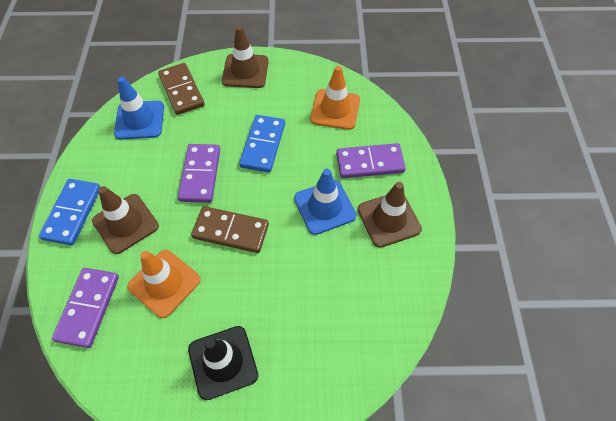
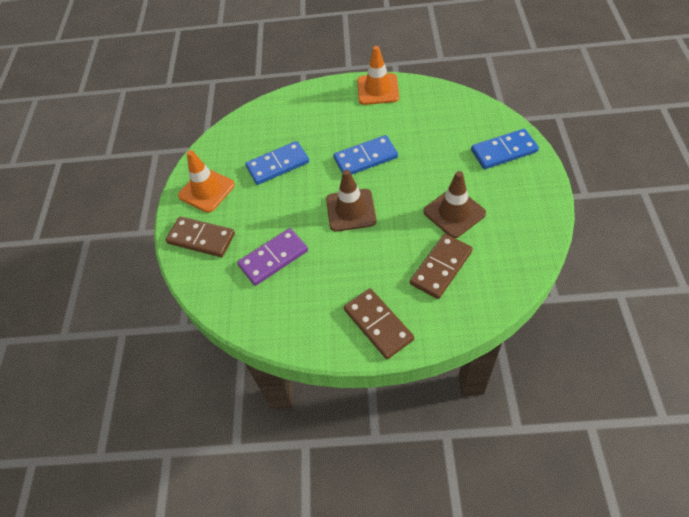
black traffic cone: 1 -> 0
blue domino: 2 -> 3
blue traffic cone: 2 -> 0
brown domino: 2 -> 3
brown traffic cone: 3 -> 2
purple domino: 3 -> 1

